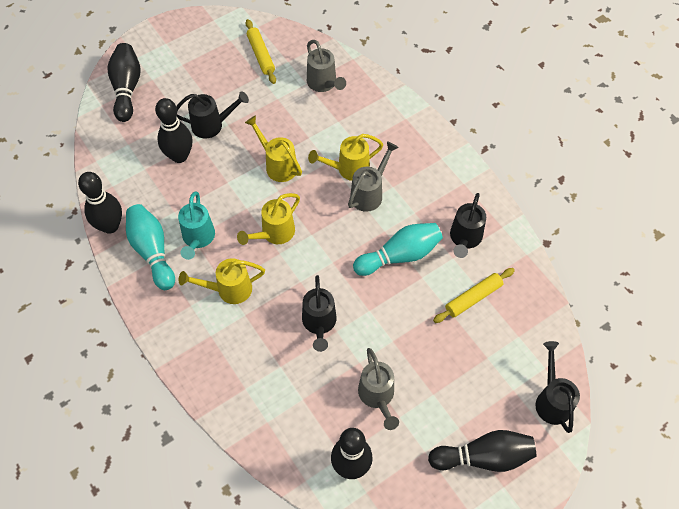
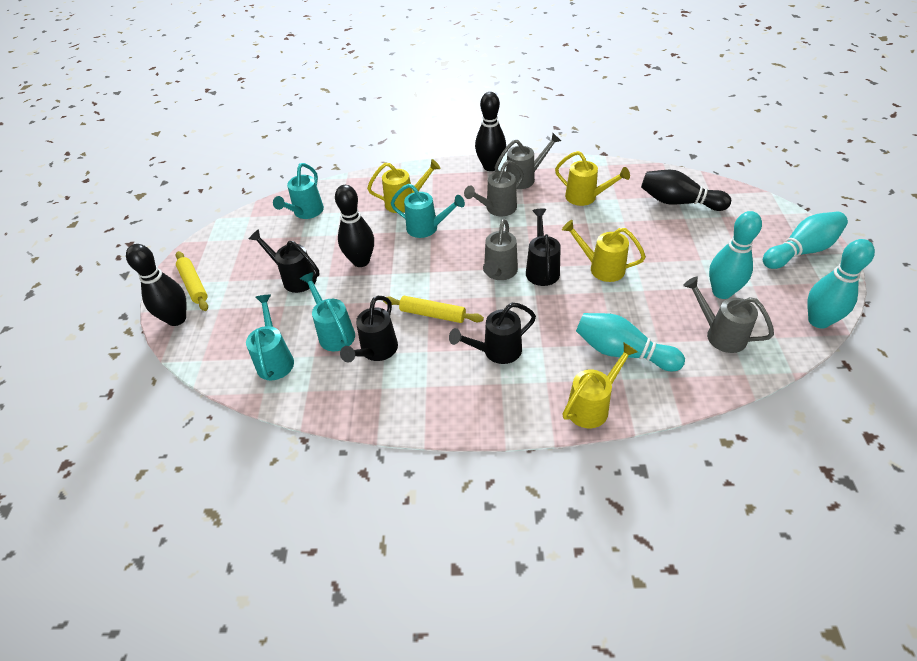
black bowling pin: 5 -> 4
grey watering can: 3 -> 4
turquoise bowling pin: 2 -> 4
turquoise watering can: 1 -> 4

